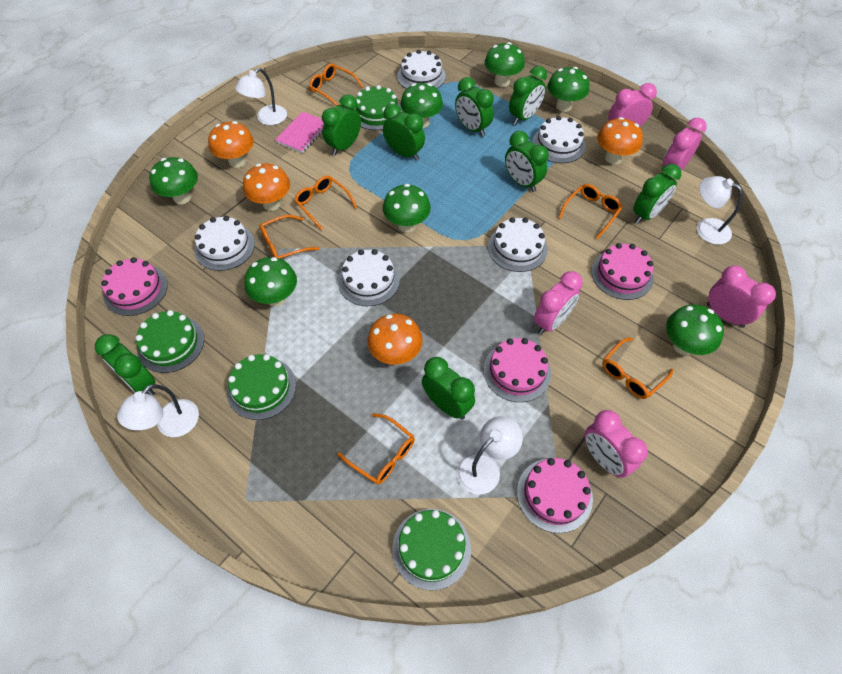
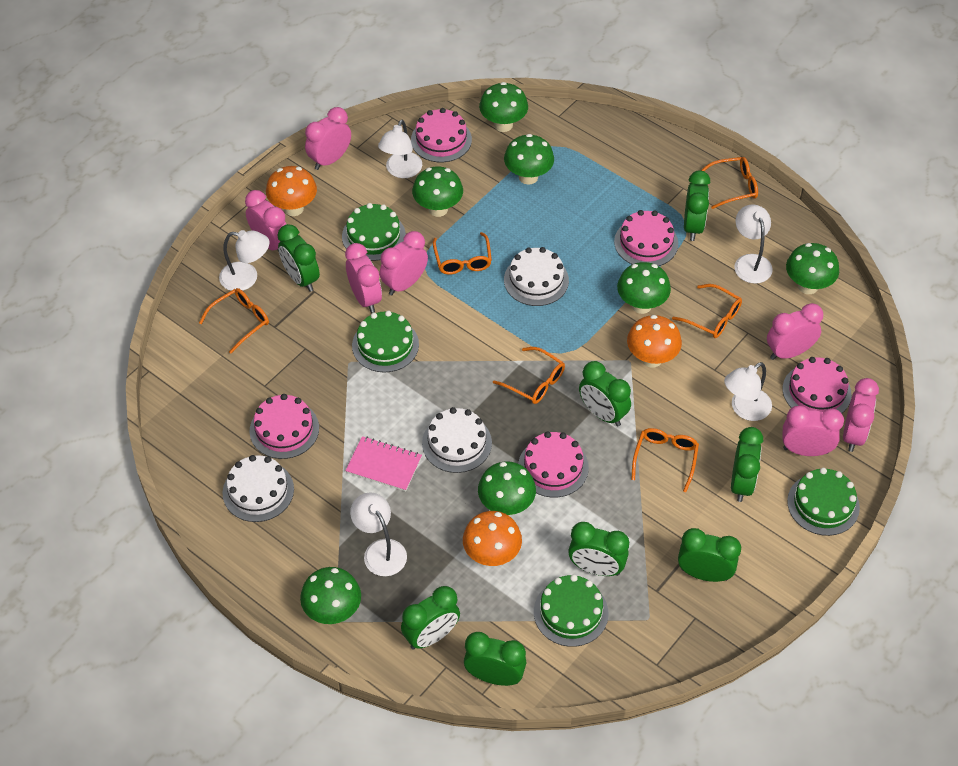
orange mushroom: 4 -> 3
pink cake: 4 -> 5
pink clock: 5 -> 7
white cake: 5 -> 3
white lamp: 4 -> 5

